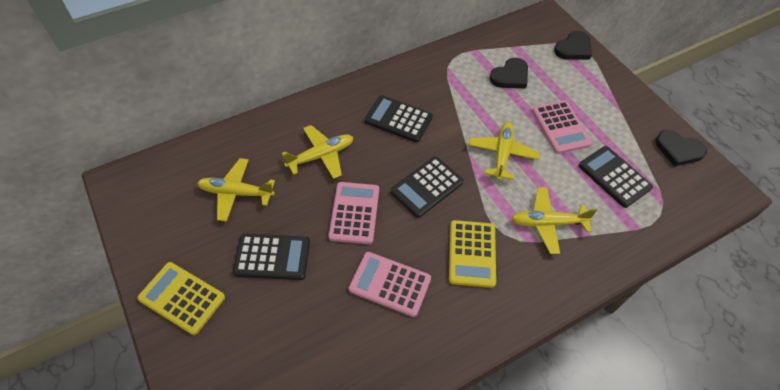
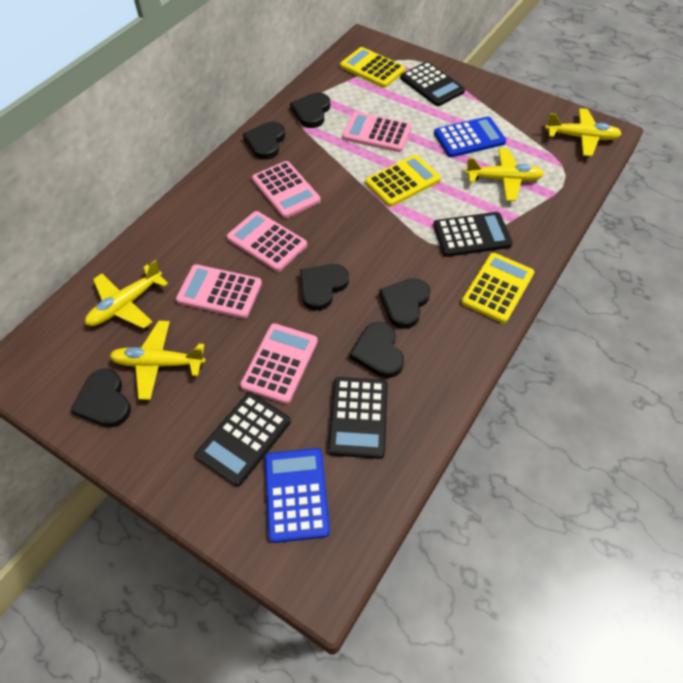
black heart: 3 -> 6
blue calculator: 0 -> 2
pink calculator: 3 -> 5
yellow calculator: 2 -> 3

